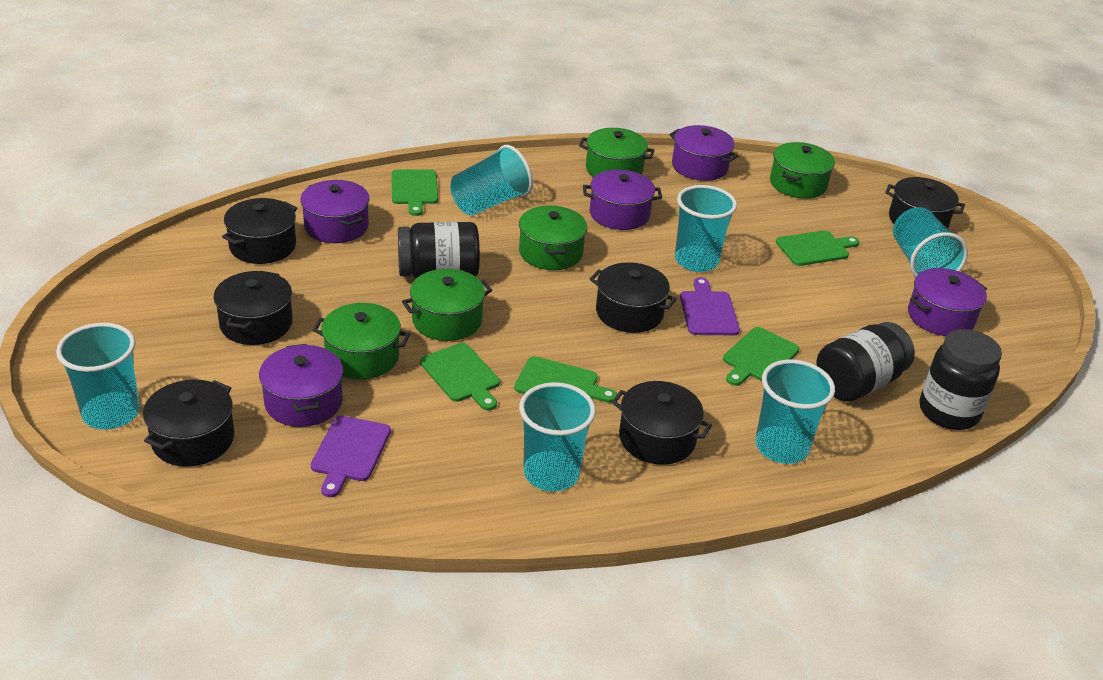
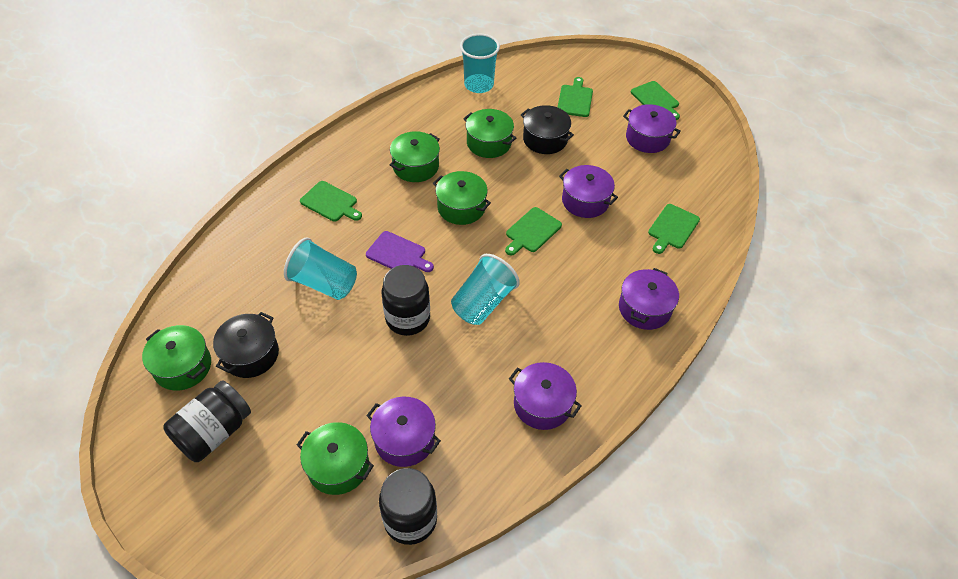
black pot: 6 -> 2
purple cutting board: 2 -> 1
turquoise cup: 6 -> 3

